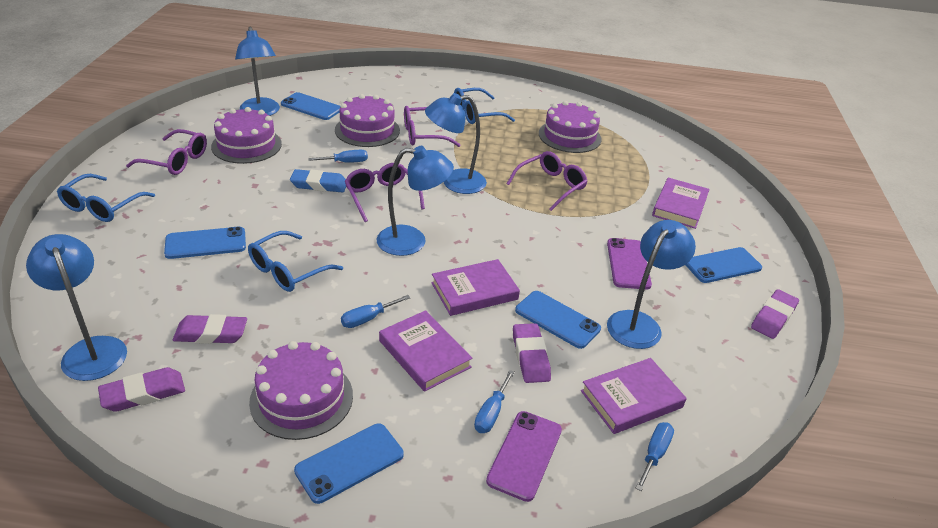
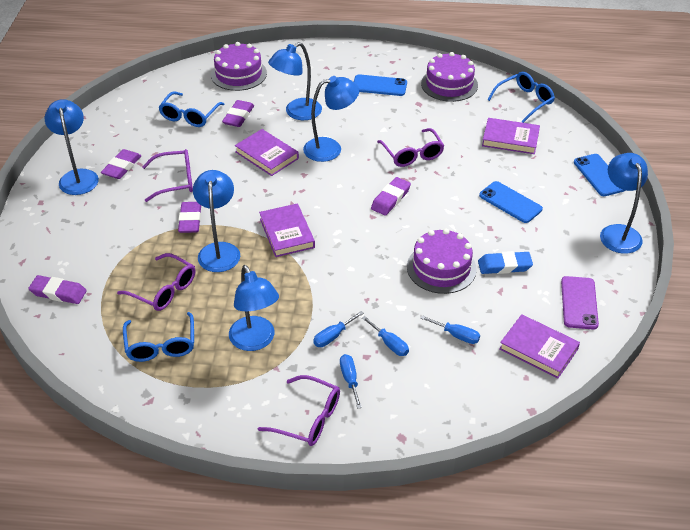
blue lamp: 5 -> 6
blue phone: 5 -> 3
purple cake: 4 -> 3
purple eraser: 4 -> 5
purple phone: 2 -> 1

